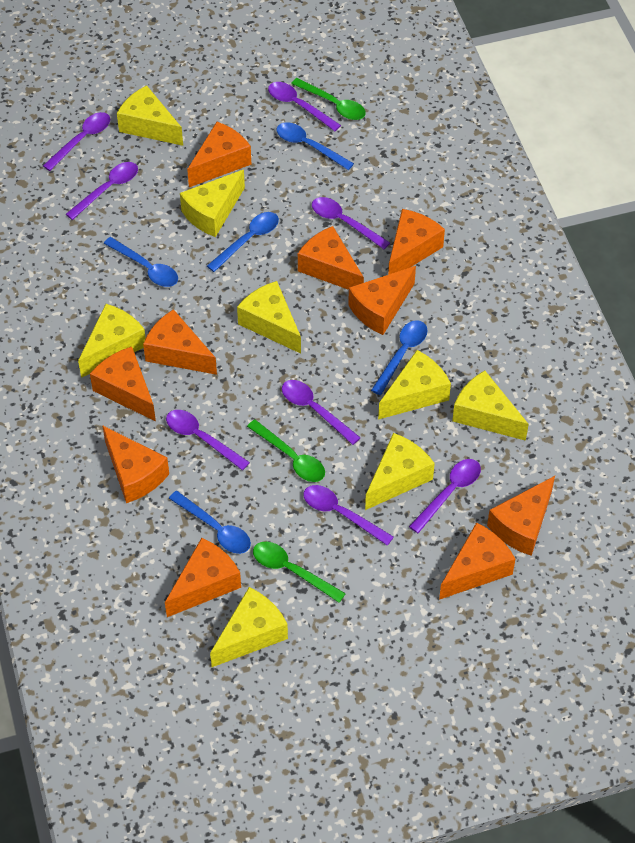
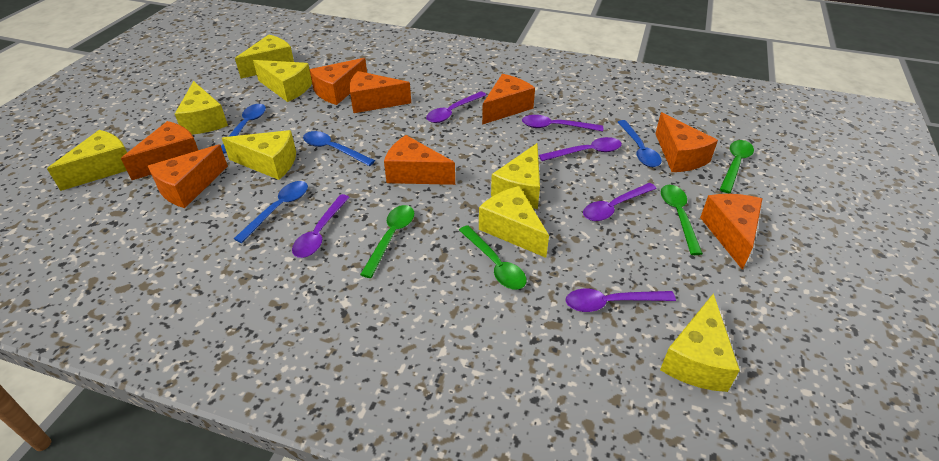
blue spoon: 5 -> 4
green spoon: 3 -> 4
orange cheese: 10 -> 8
purple spoon: 8 -> 6

